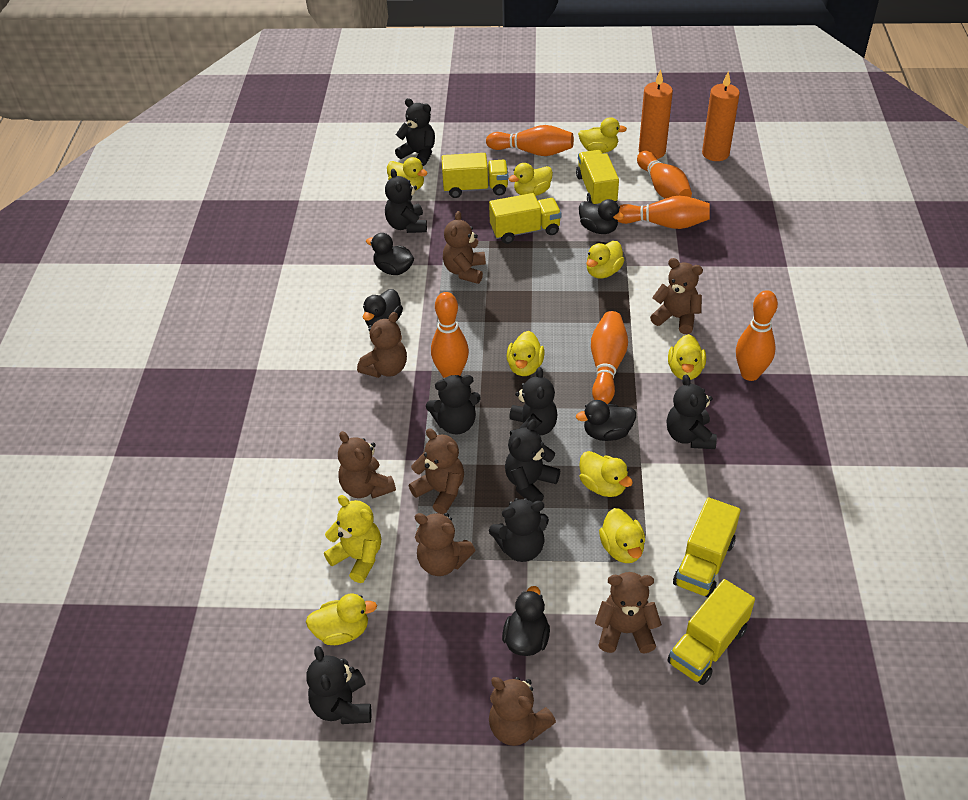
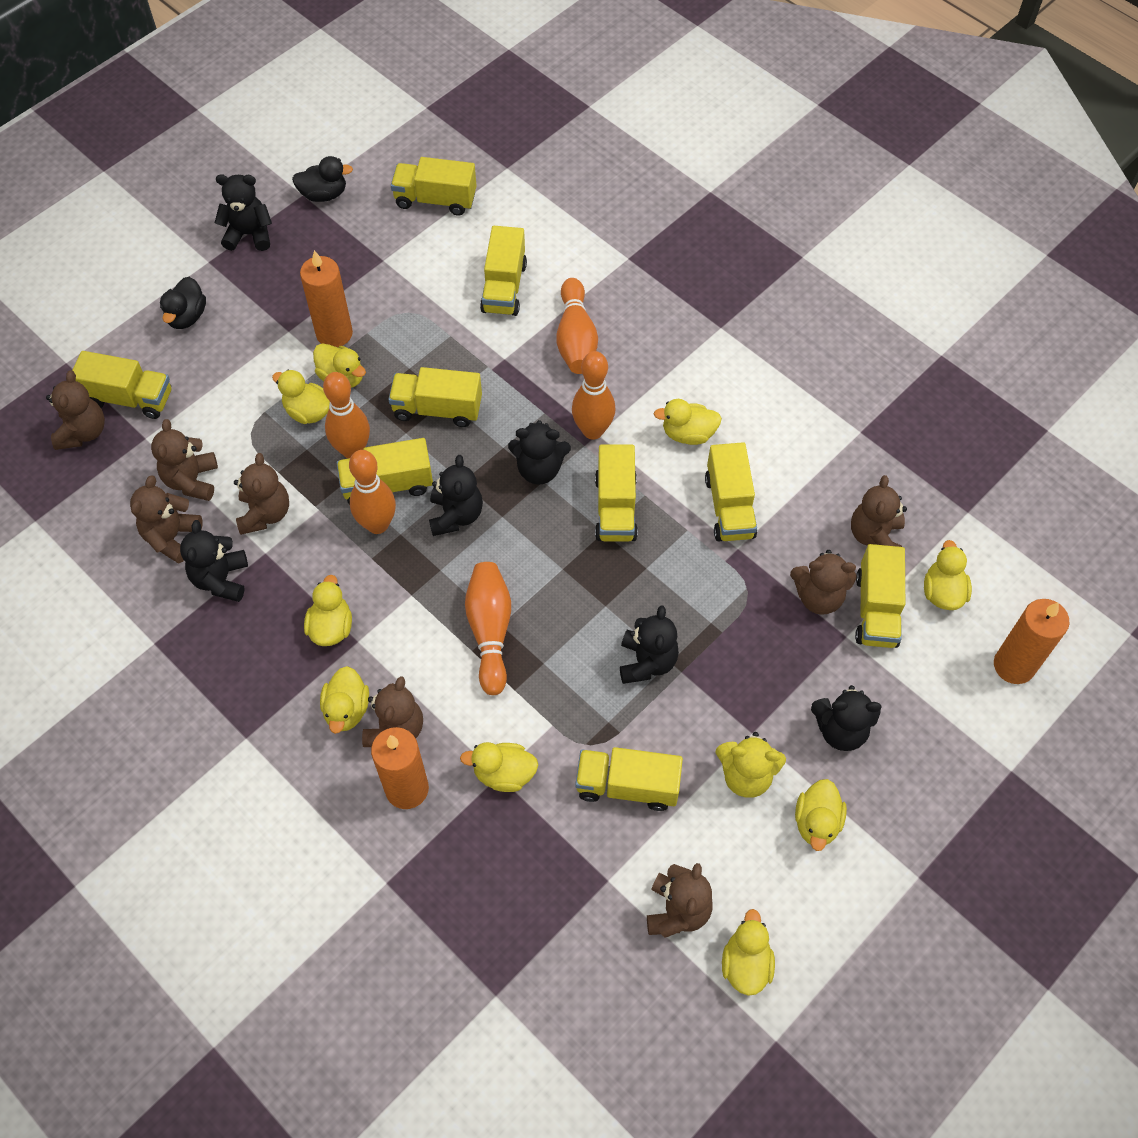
black duck: 5 -> 2
black teddy bear: 8 -> 6
orange bowling pin: 6 -> 5
orange candle: 2 -> 3
yellow truck: 5 -> 9

